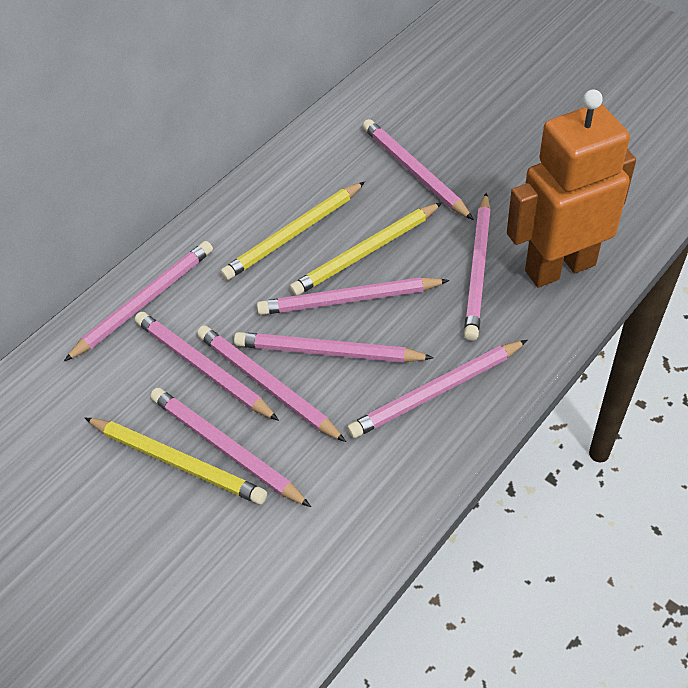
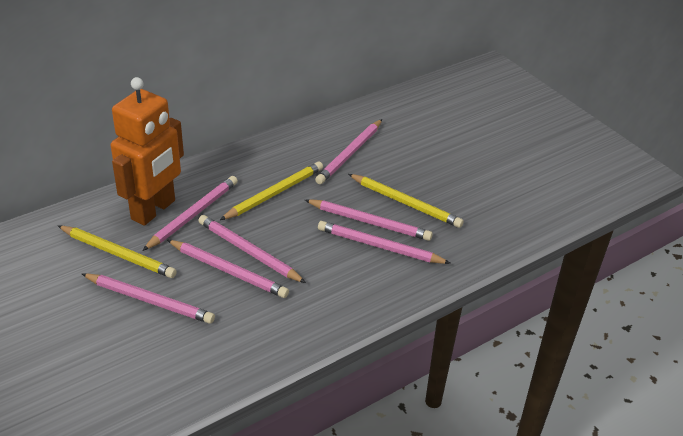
pink pencil: 9 -> 7

